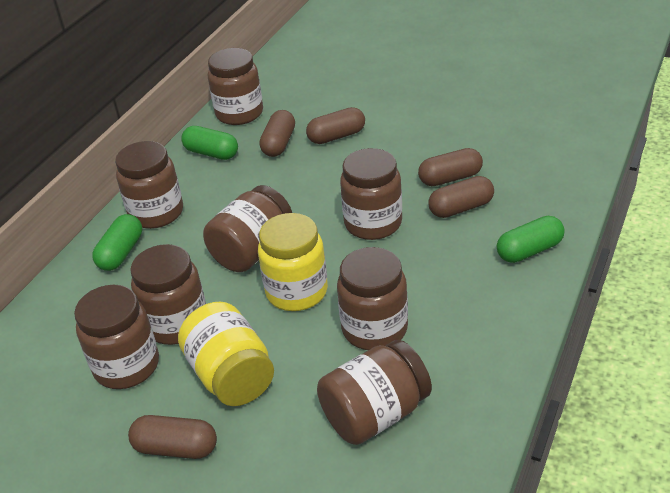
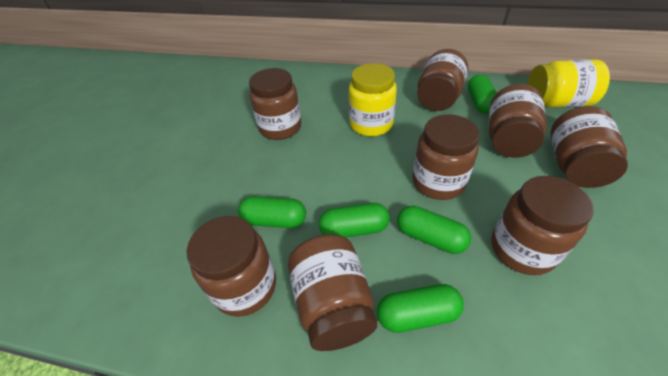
brown capsule: 5 -> 0
green capsule: 3 -> 5

